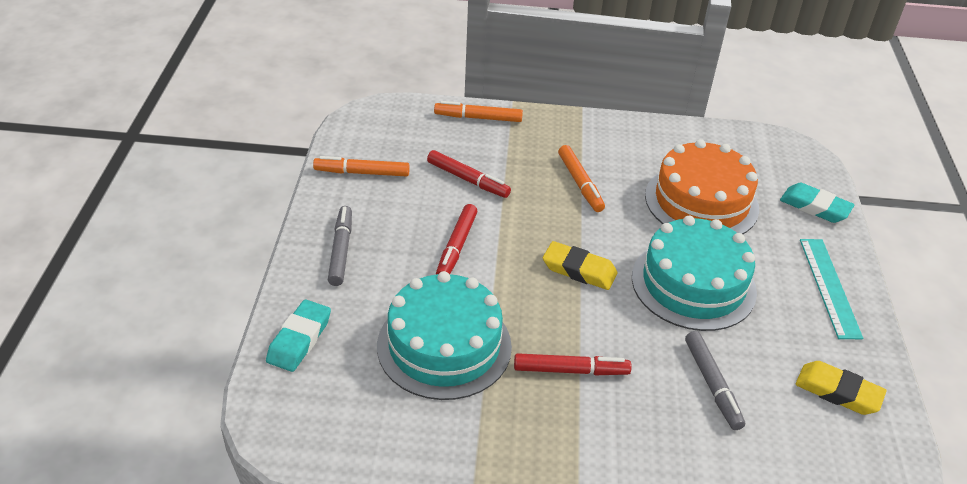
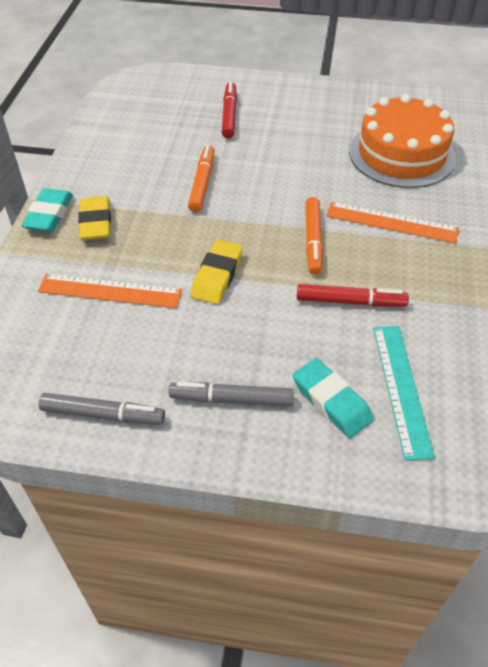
orange marker: 3 -> 2
orange ruler: 0 -> 2
red marker: 3 -> 2
turquoise cake: 2 -> 0

